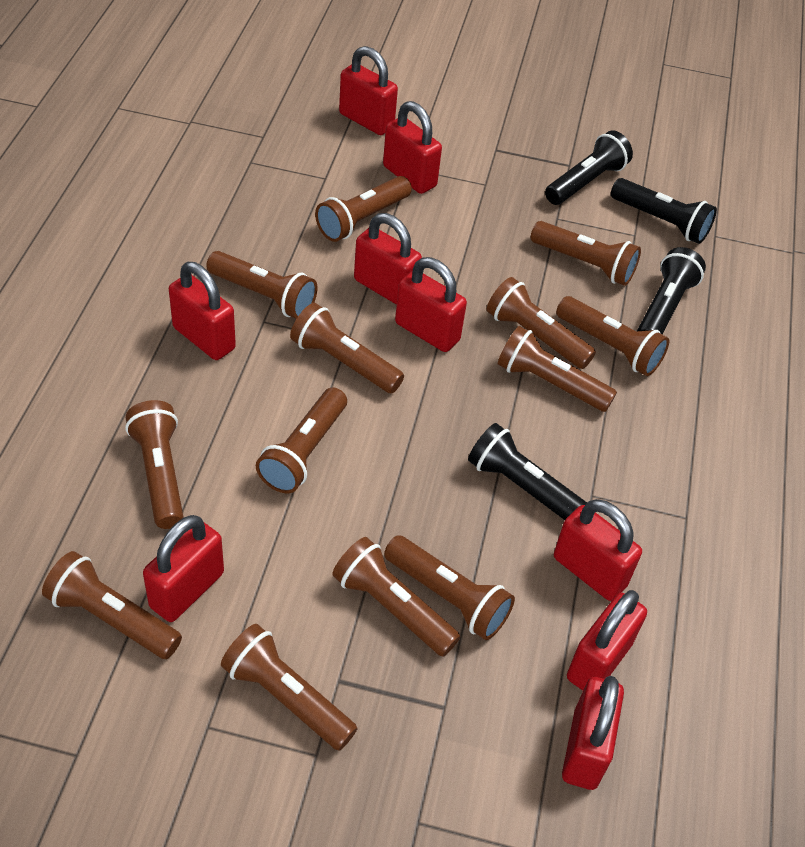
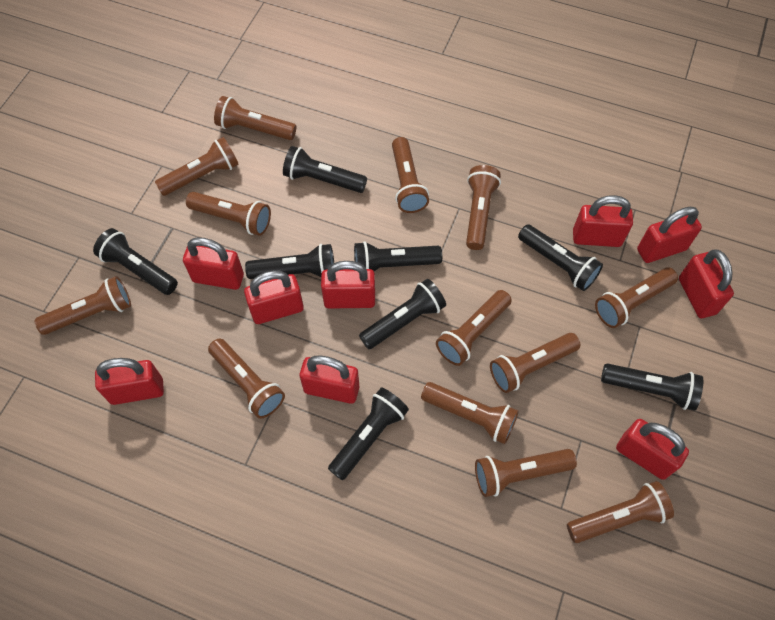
black flashlight: 4 -> 8

